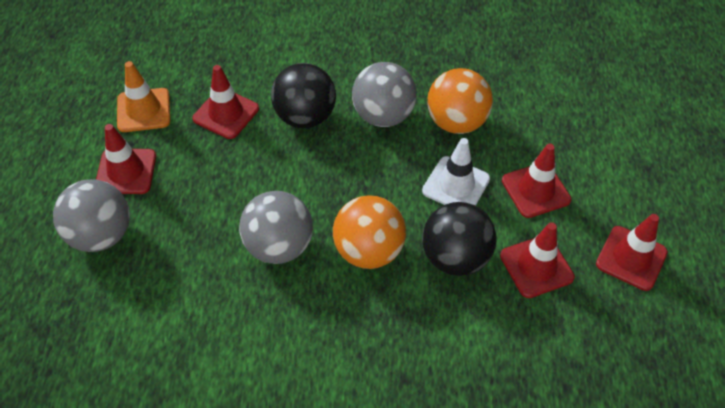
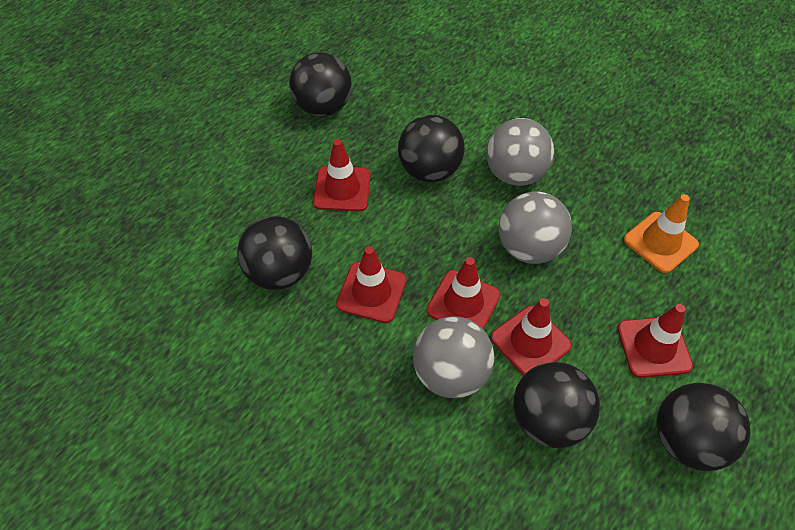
black ball: 2 -> 5
orange ball: 2 -> 0
white traffic cone: 1 -> 0

